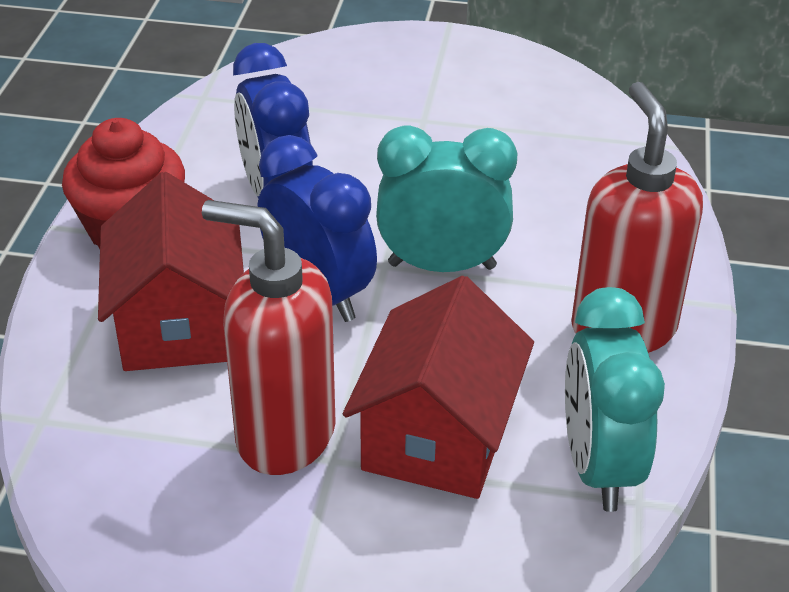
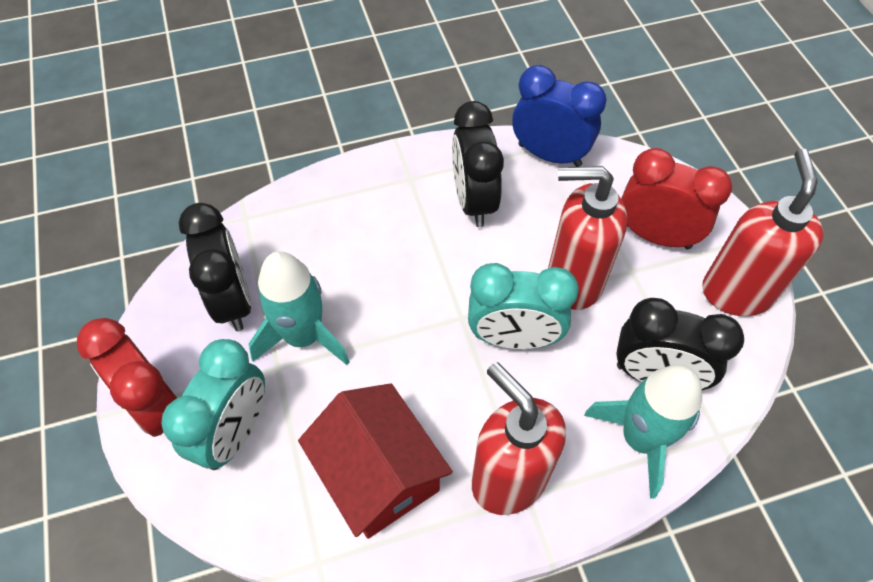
black clock: 0 -> 3
blue clock: 2 -> 1
red clock: 0 -> 2
red cupcake: 1 -> 0
red house: 2 -> 1
red soap dispenser: 2 -> 3
turquoise rocket: 0 -> 2

